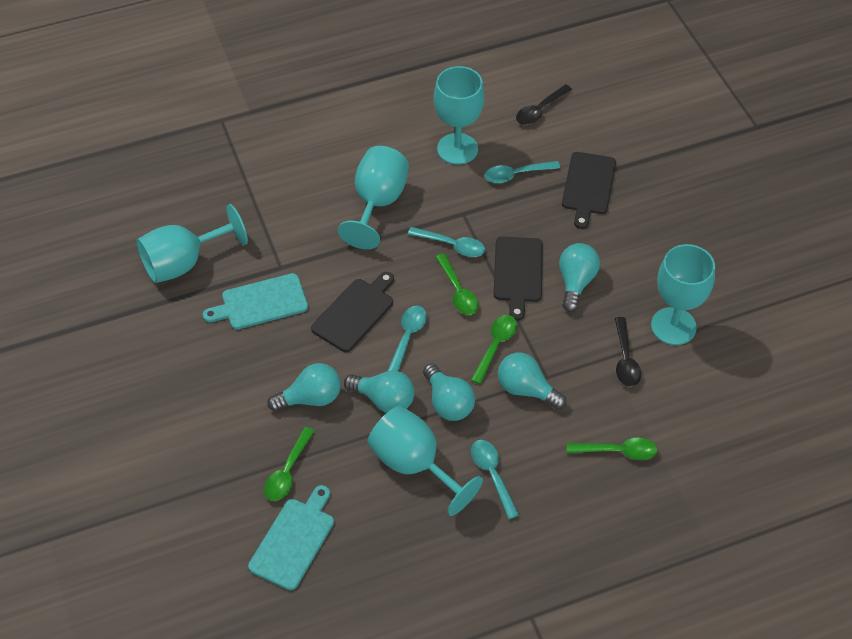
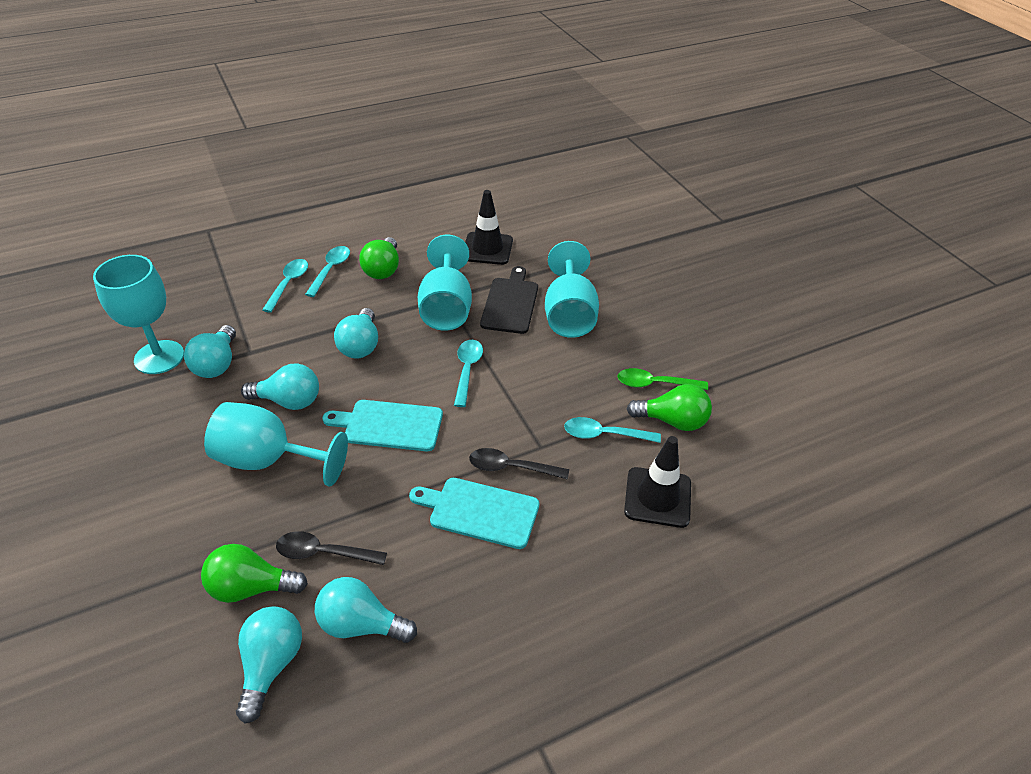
black cutting board: 3 -> 1
black traffic cone: 0 -> 2
green light bulb: 0 -> 3
green spoon: 4 -> 1
turquoise goblet: 5 -> 4

